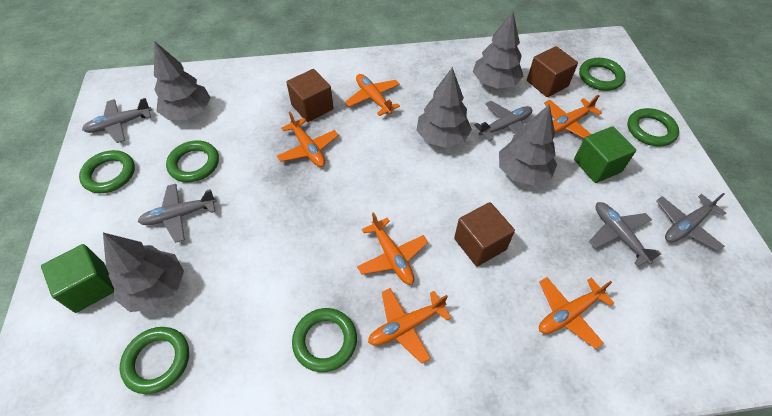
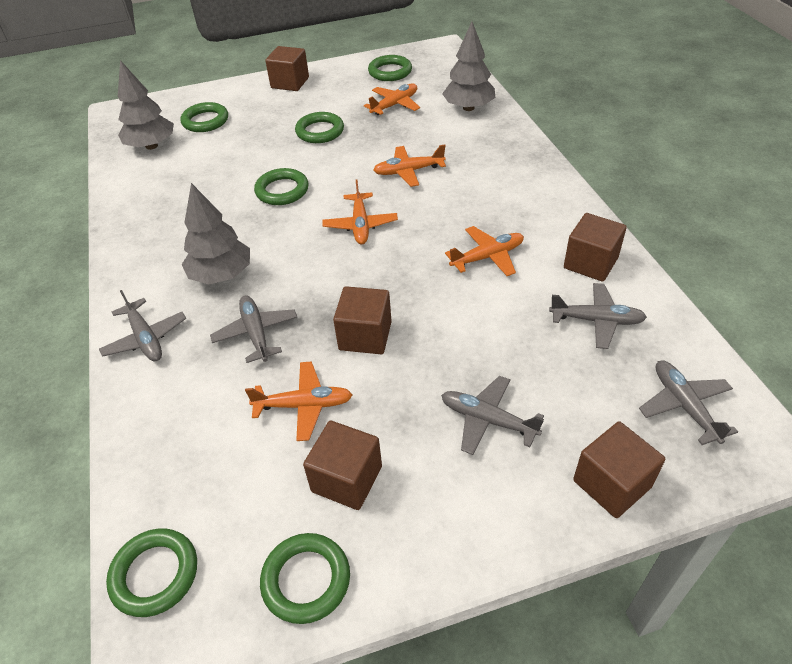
brown cube: 3 -> 5
green cube: 2 -> 0
grey tree: 5 -> 3
orange plane: 6 -> 5

